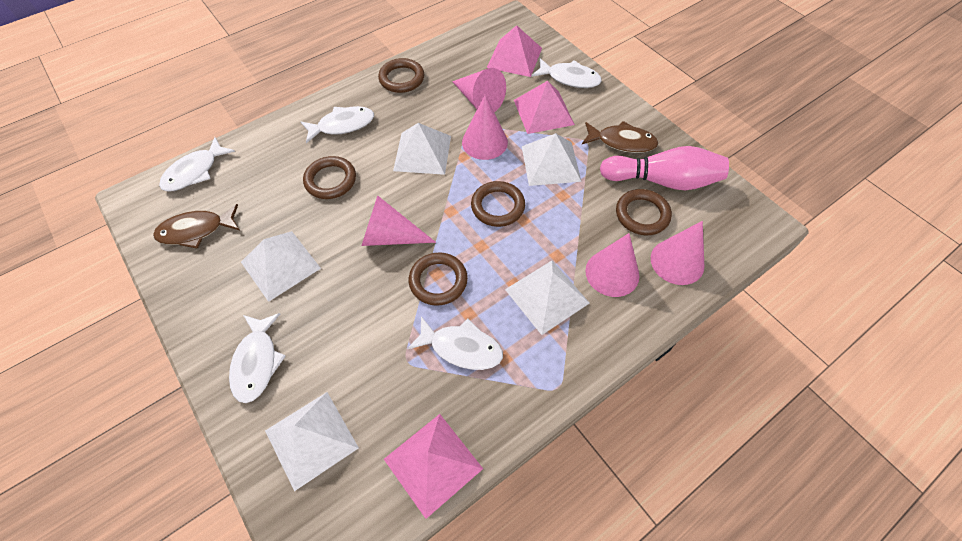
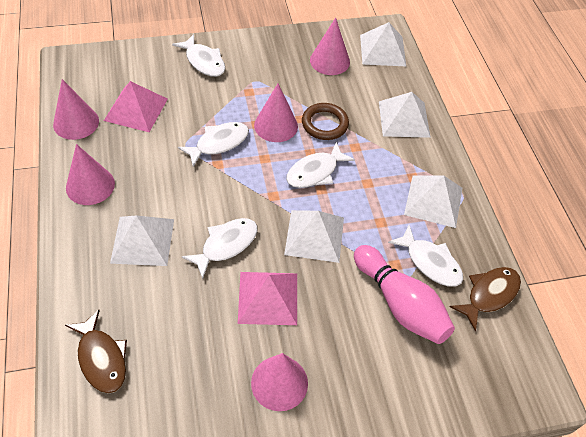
brown ring: 5 -> 1
pink pyramid: 3 -> 2

